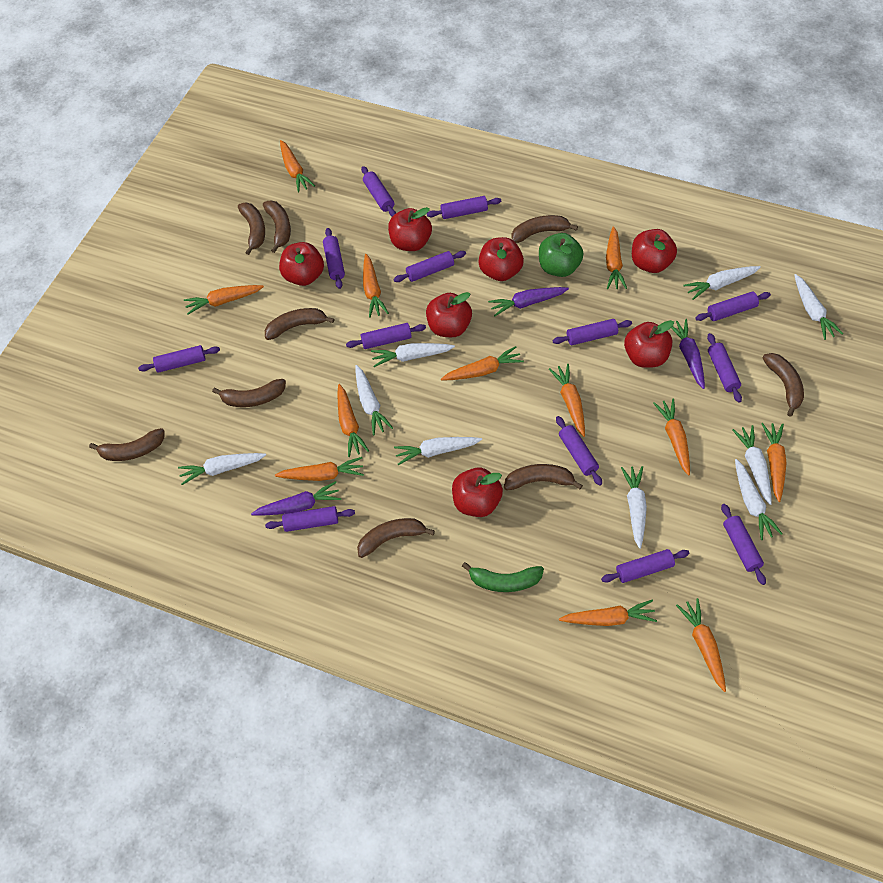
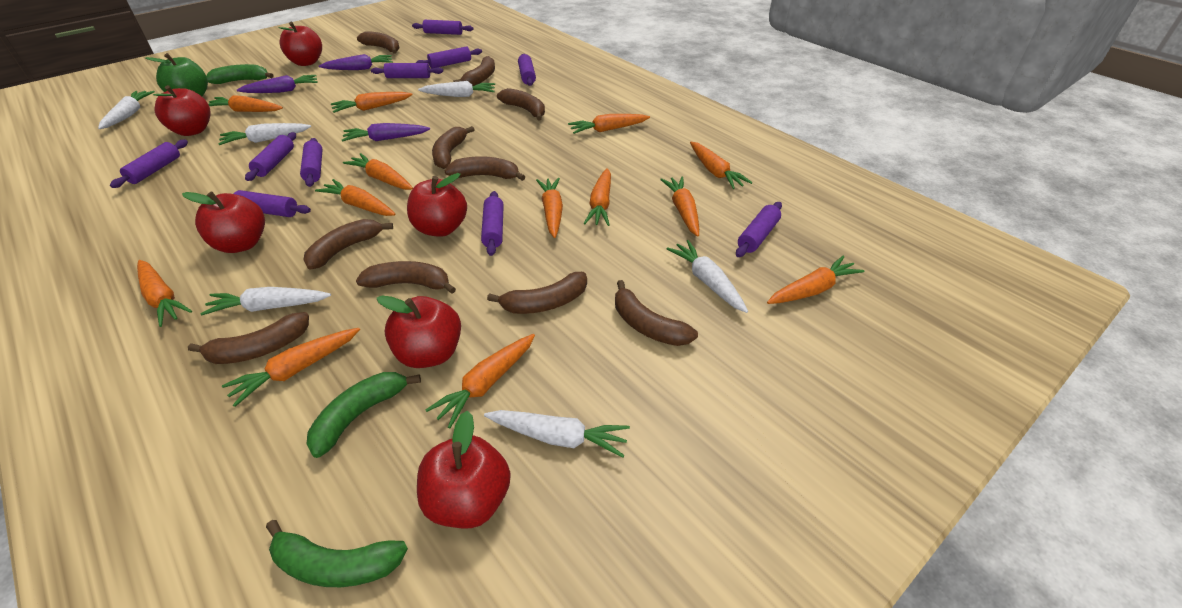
brown banana: 9 -> 10
green banana: 1 -> 3
orange carrot: 12 -> 13
purple rolling pin: 13 -> 10
red apple: 7 -> 6
white carrot: 9 -> 6

